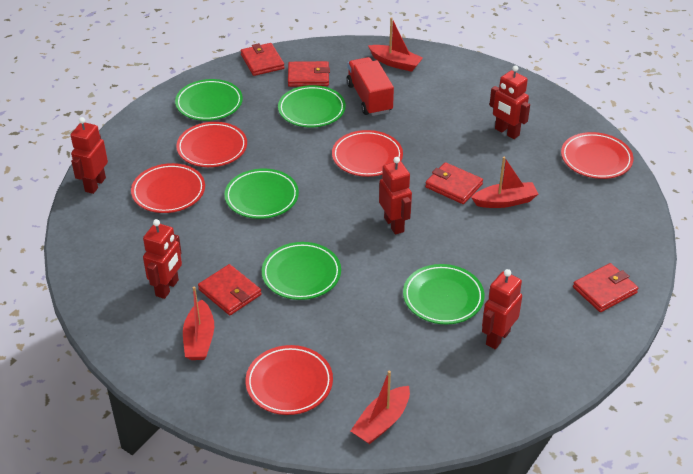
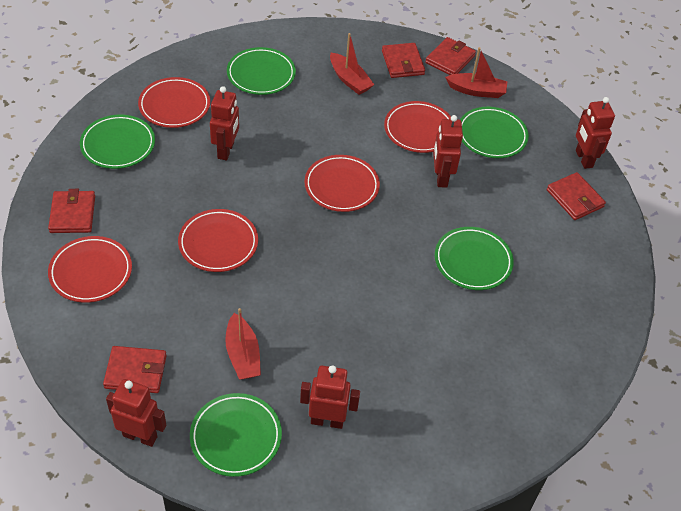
red boat: 4 -> 3
red truck: 1 -> 0

